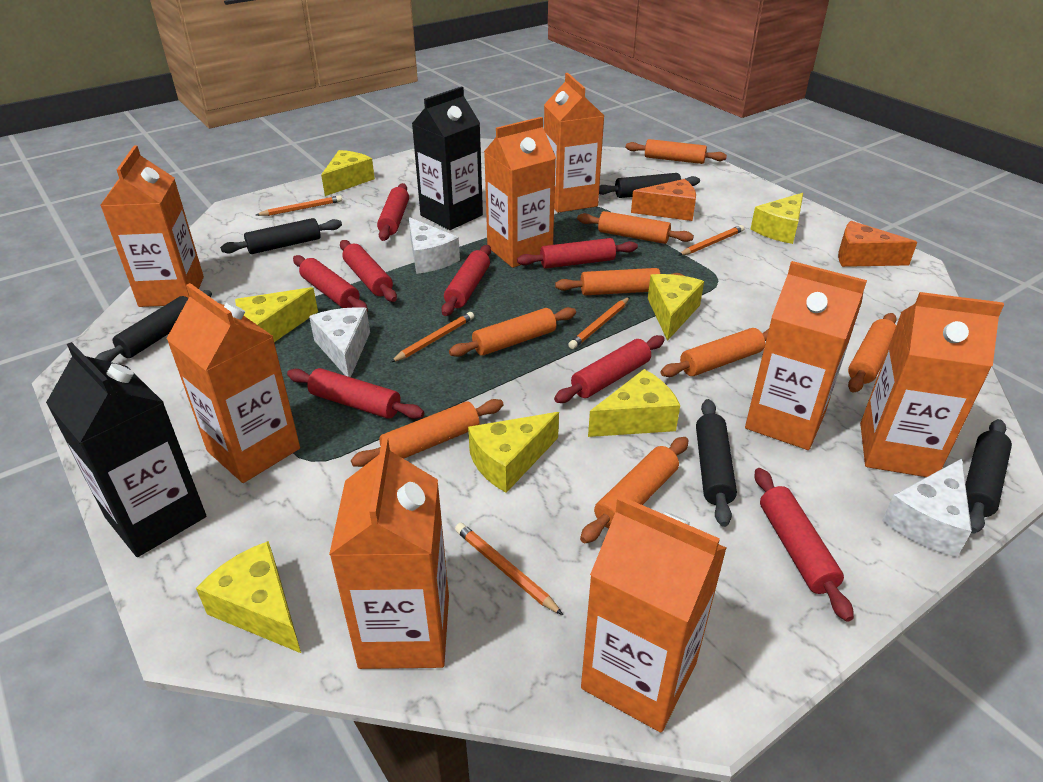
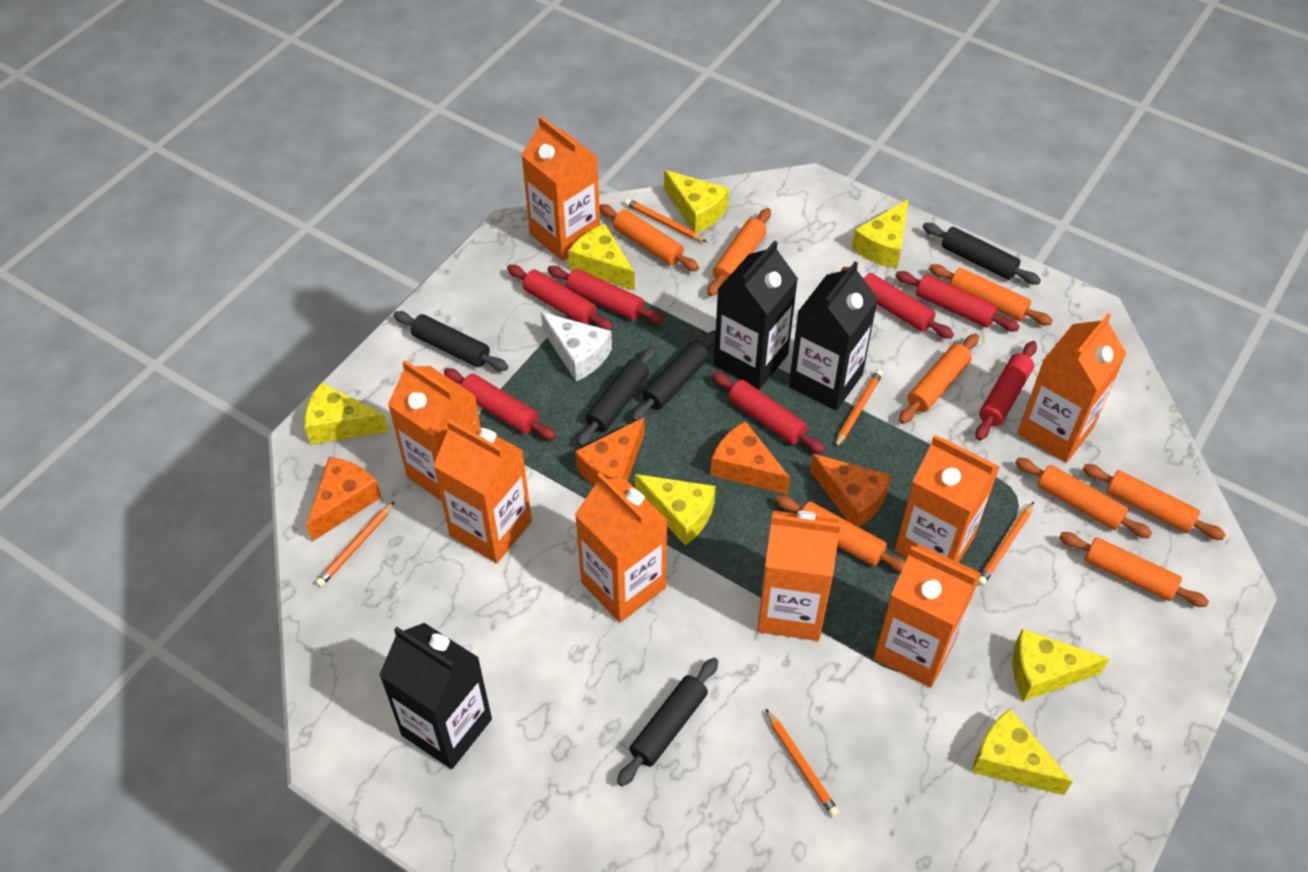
black carton: 2 -> 3
orange cheese: 2 -> 4
red rolling pin: 8 -> 7
white cheese: 3 -> 1

